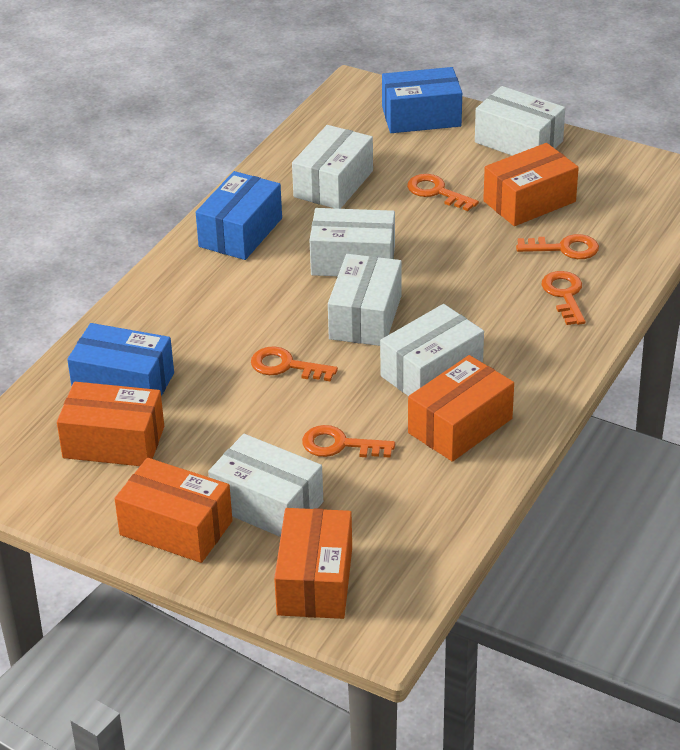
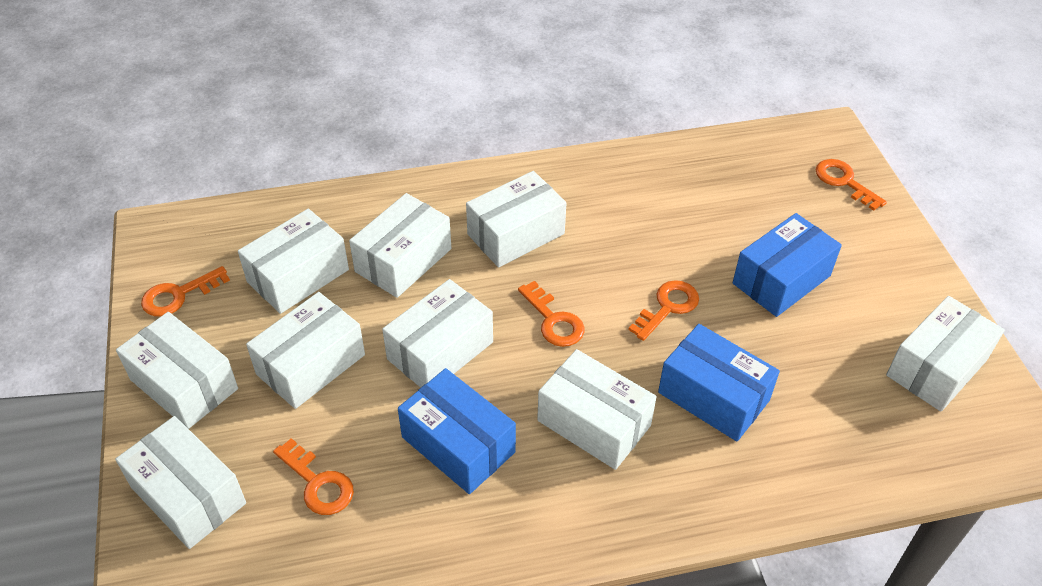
orange box: 5 -> 0
white box: 6 -> 9

